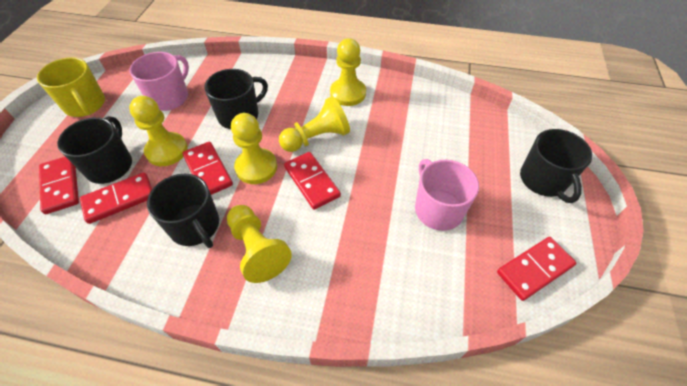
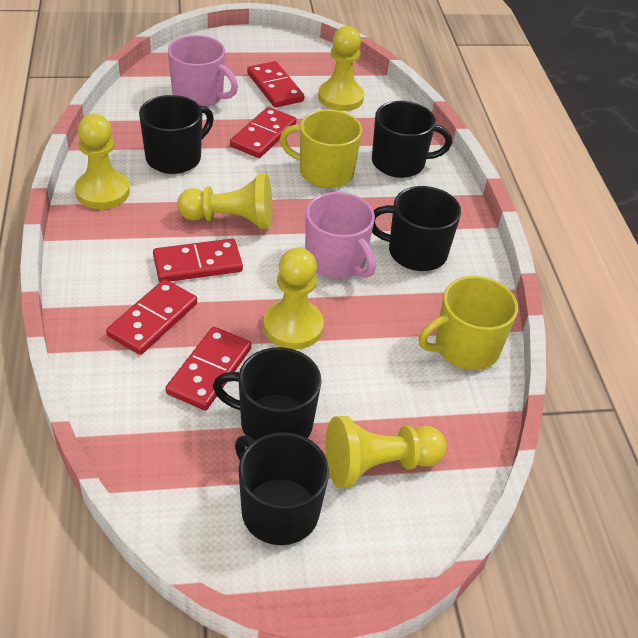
black mug: 4 -> 5
yellow mug: 1 -> 2

